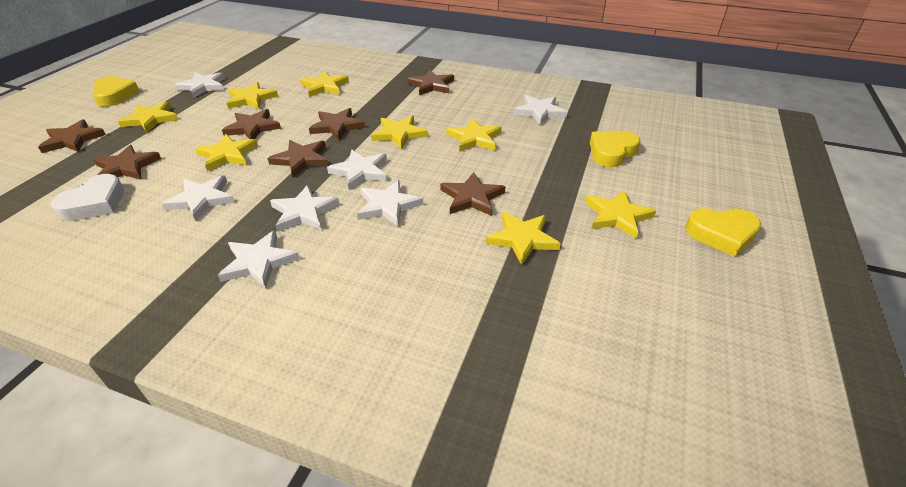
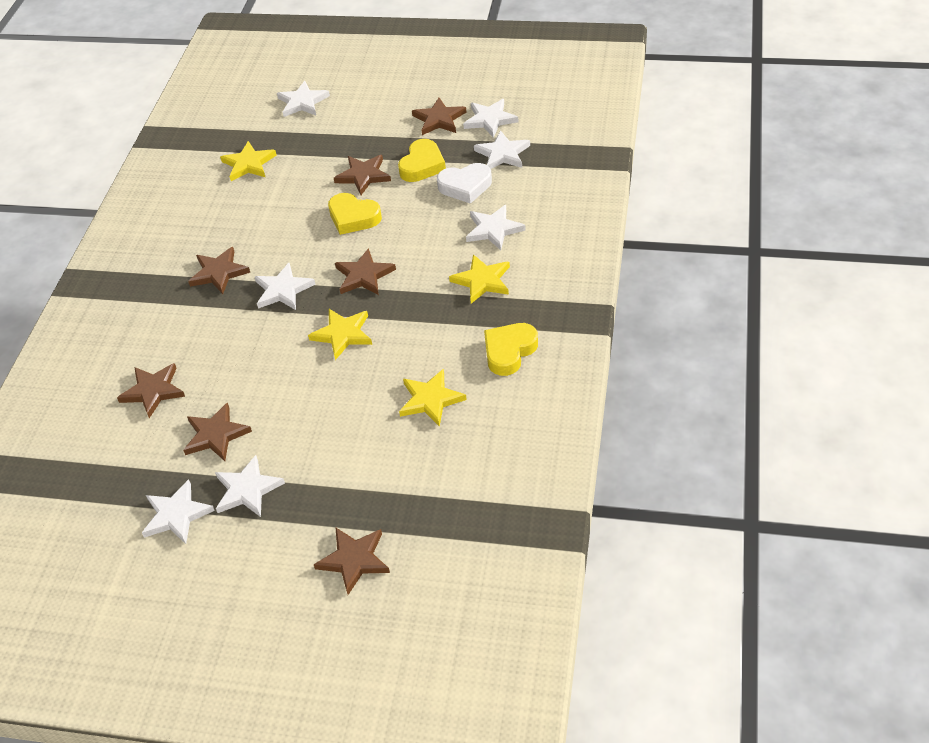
yellow star: 8 -> 4

